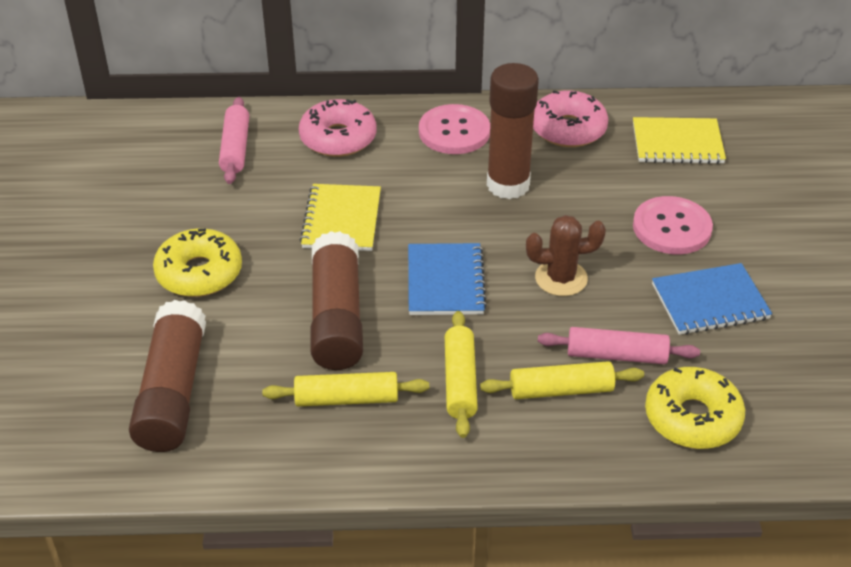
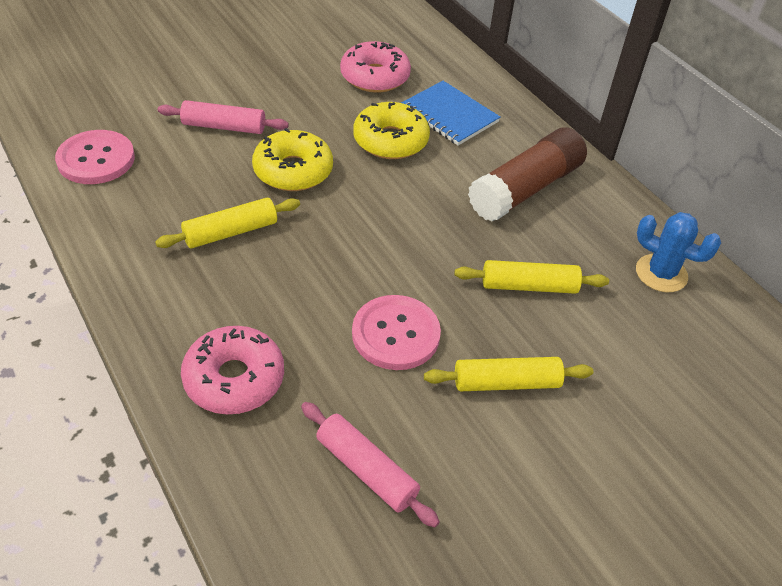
blue cactus: 0 -> 1
blue notebook: 2 -> 1
brown cactus: 1 -> 0
brown glue stick: 3 -> 1
yellow notebook: 2 -> 0

